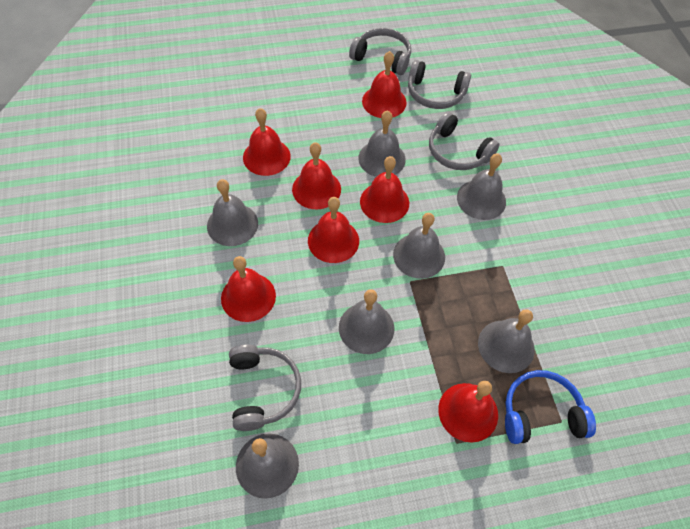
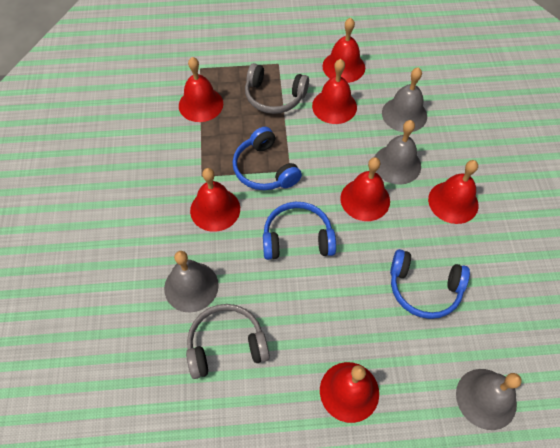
blue headphones: 1 -> 3
grey bell: 7 -> 4
grey headphones: 4 -> 2

